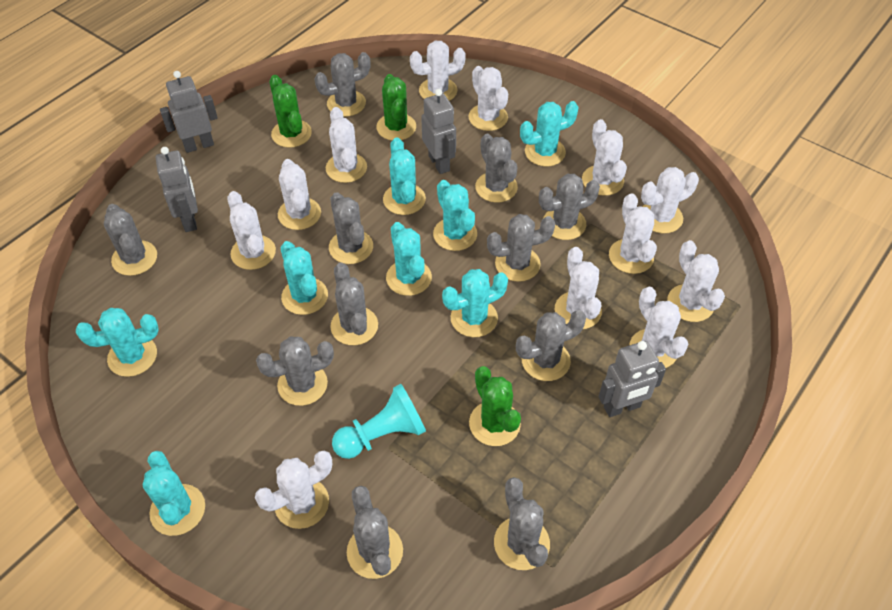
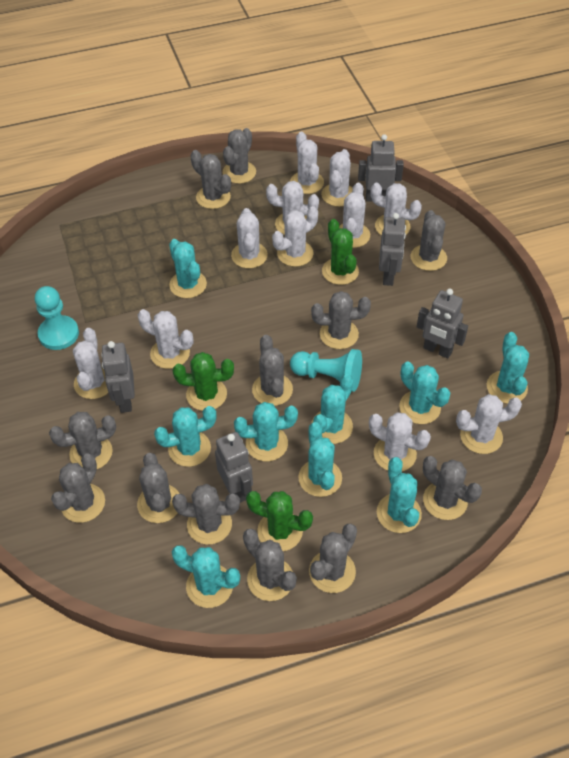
grey cactus: 11 -> 12
grey robot: 4 -> 5
turquoise cactus: 8 -> 9
turquoise pawn: 1 -> 2
white cactus: 12 -> 11

